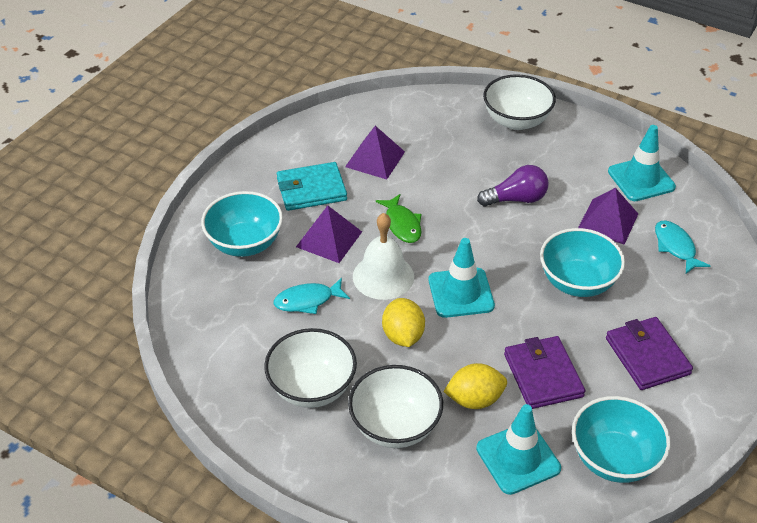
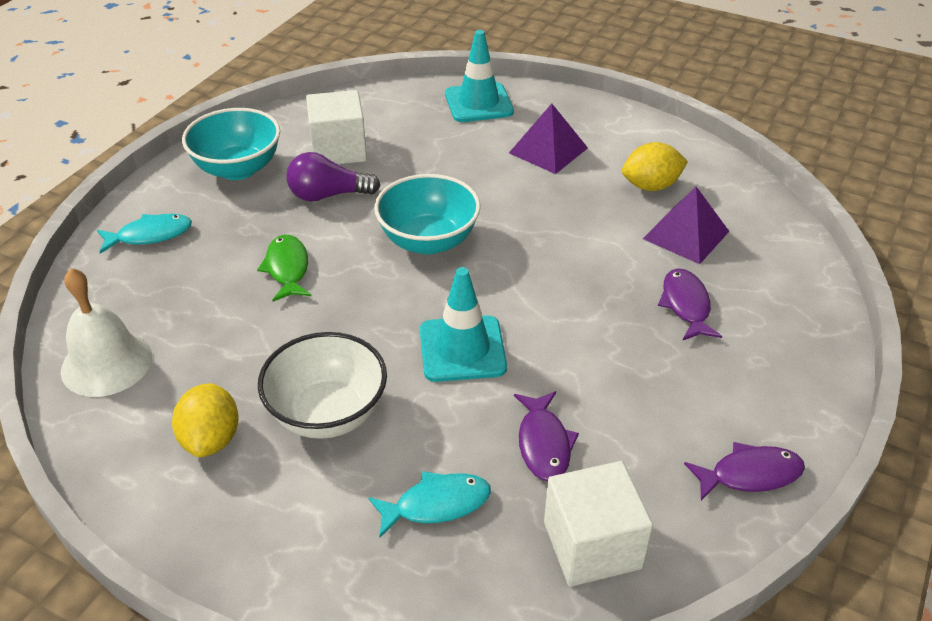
purple fish: 0 -> 3
purple pyramid: 3 -> 2
purple wallet: 2 -> 0
turquoise bowl: 3 -> 2
turquoise traffic cone: 3 -> 2
turquoise wallet: 1 -> 0
white bowl: 3 -> 1
white cube: 0 -> 2

